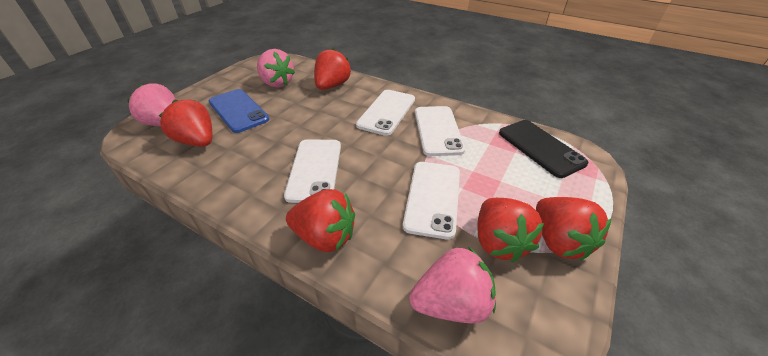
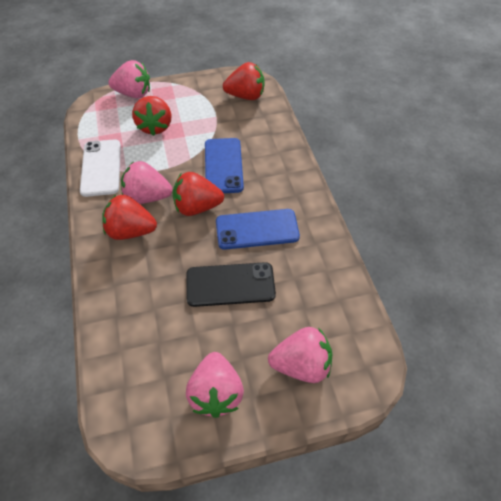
blue phone: 1 -> 2
pink strawberry: 3 -> 4
red strawberry: 5 -> 4
white phone: 4 -> 1

